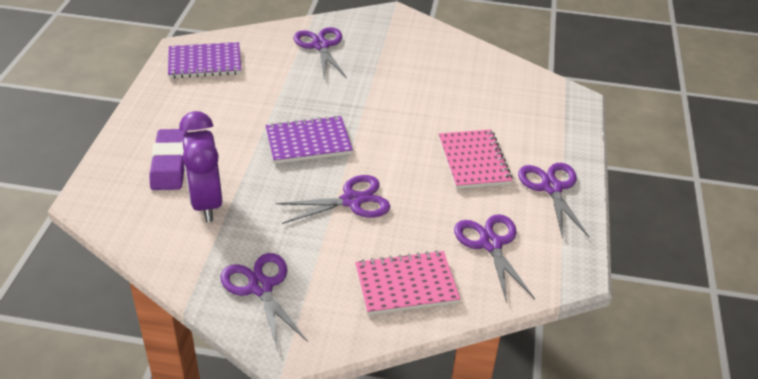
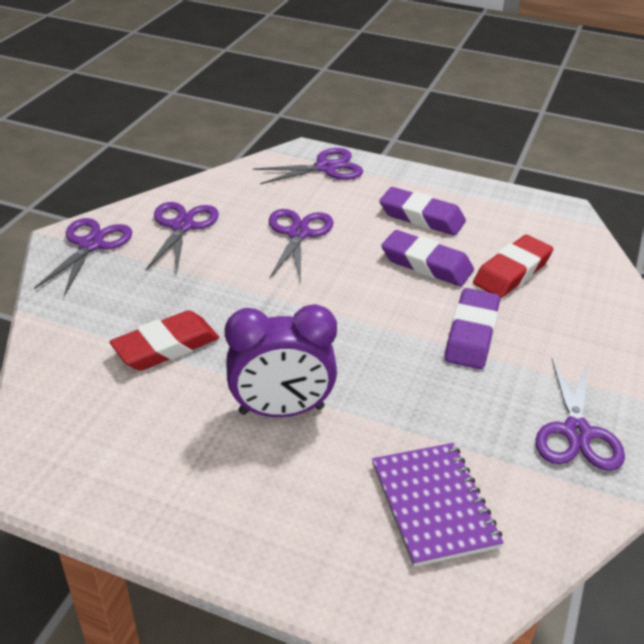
pink notebook: 2 -> 0
purple eraser: 1 -> 3
purple notebook: 2 -> 1
red eraser: 0 -> 2

